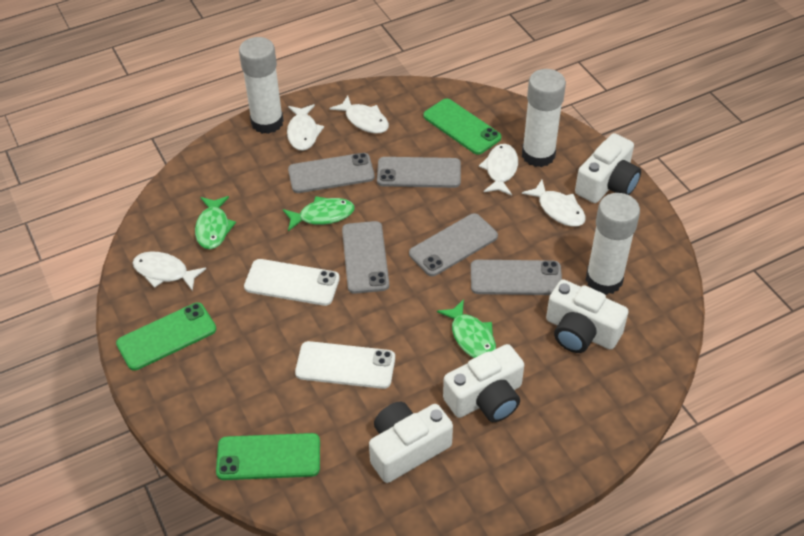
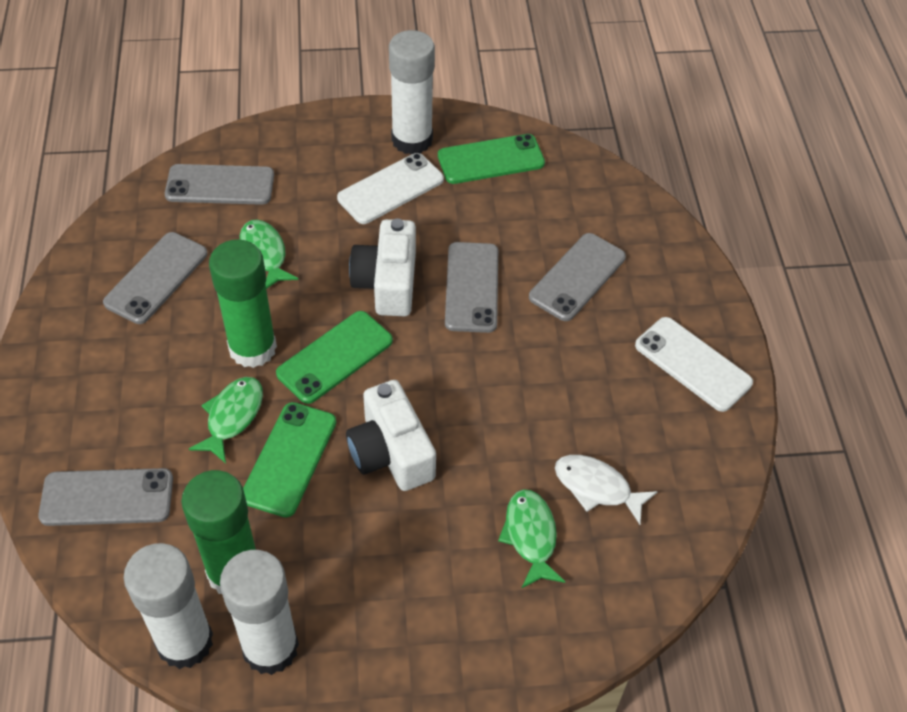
green glue stick: 0 -> 2
white camera: 4 -> 2
white fish: 5 -> 1

